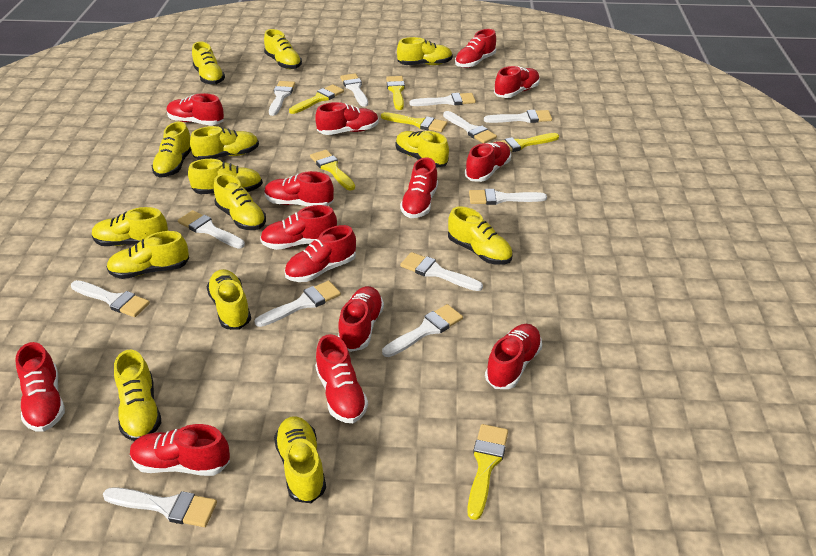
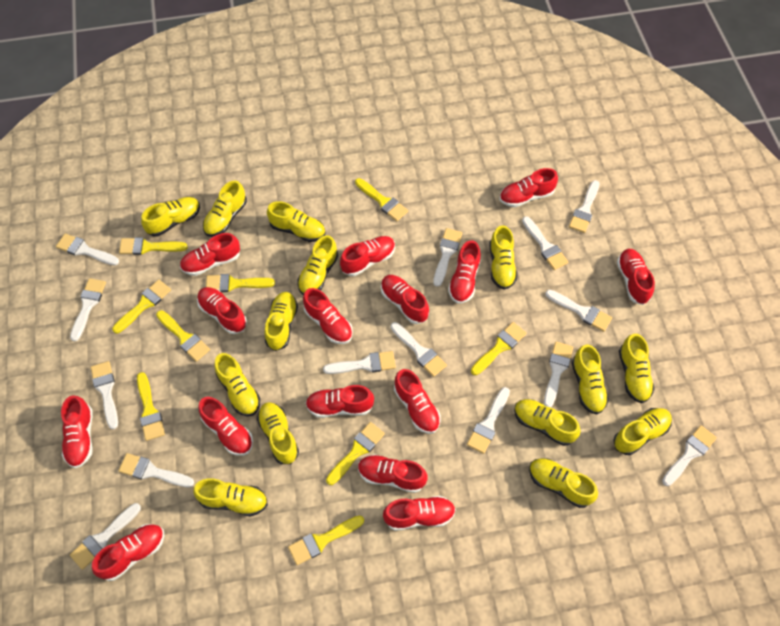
red shoe: 14 -> 15
white brush: 12 -> 14
yellow brush: 6 -> 9

